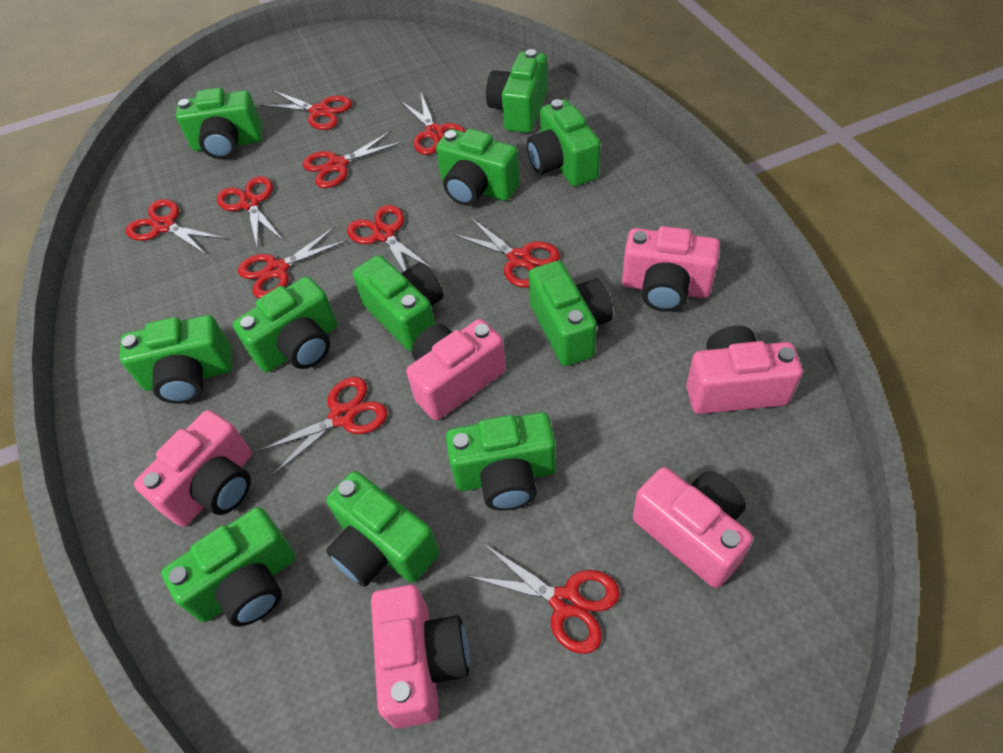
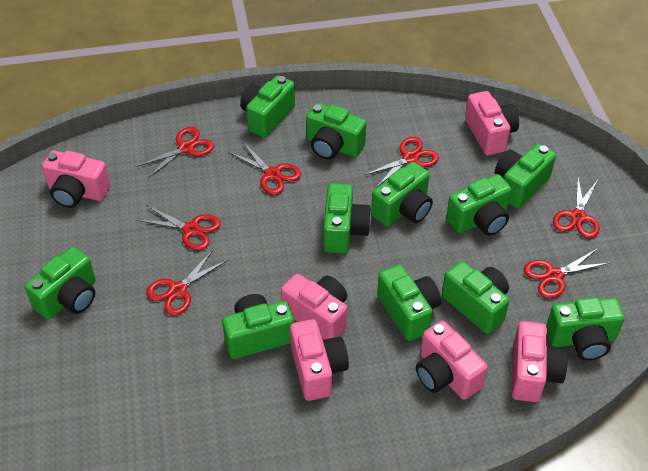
red scissors: 10 -> 7

